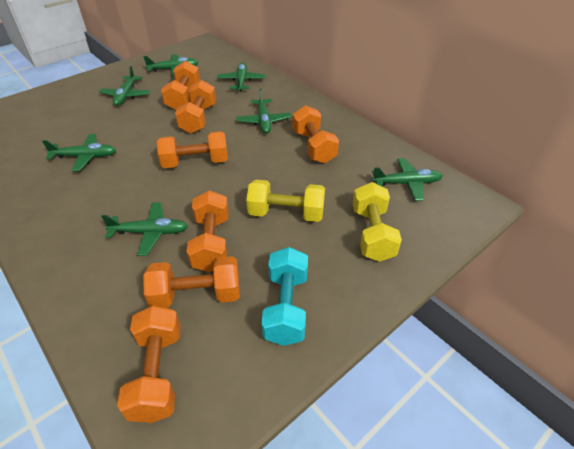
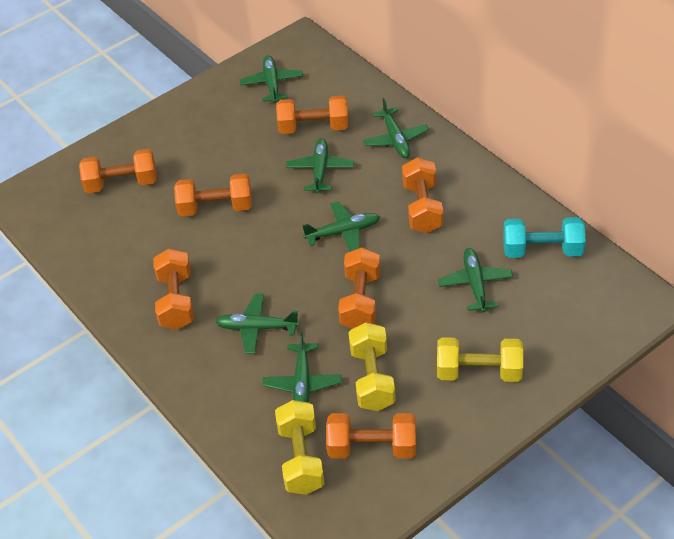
yellow dumbbell: 2 -> 3

